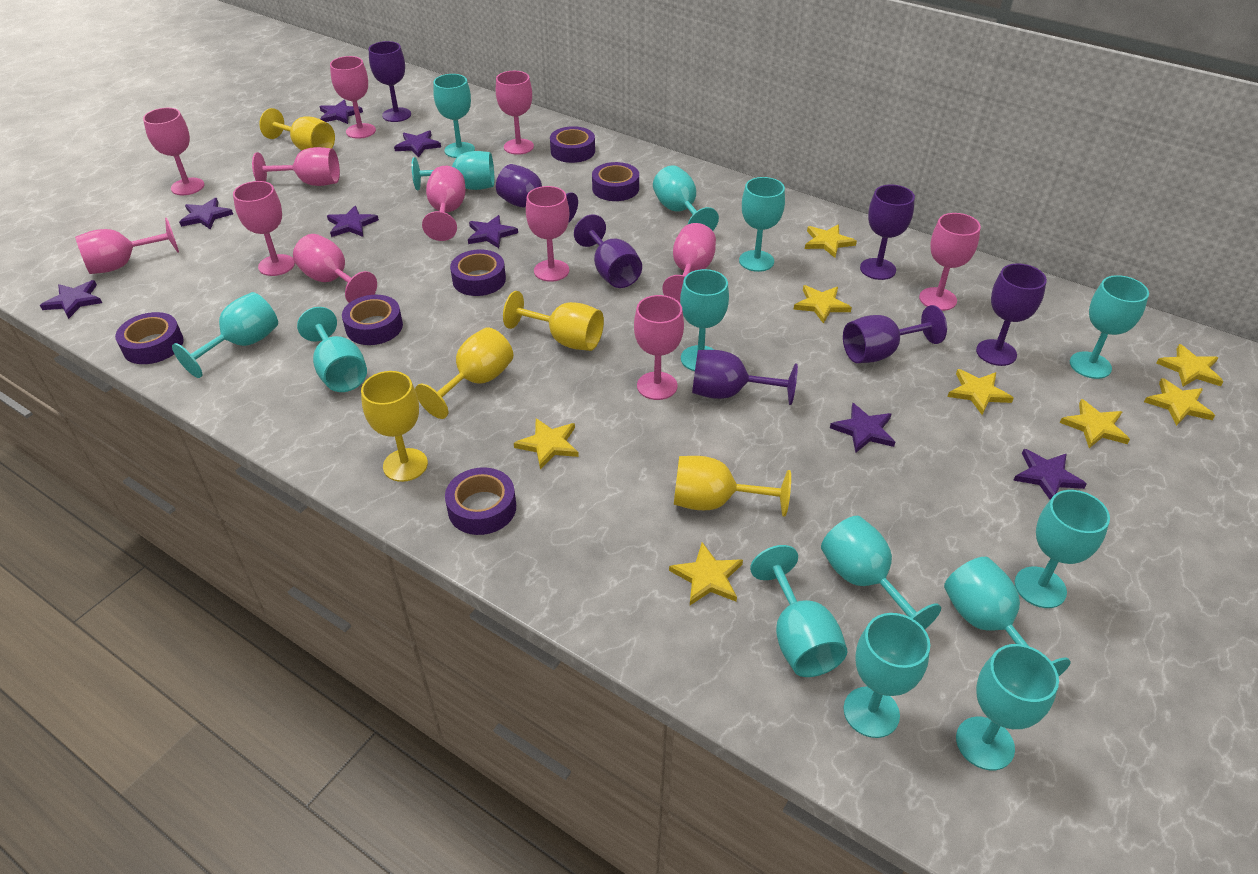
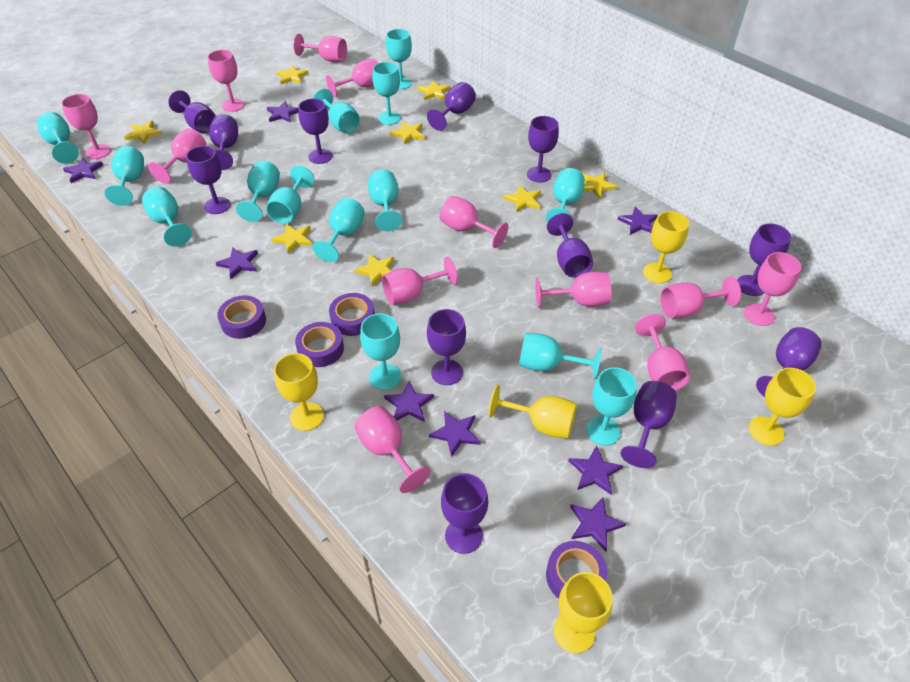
purple goblet: 7 -> 12
purple tape: 6 -> 4

